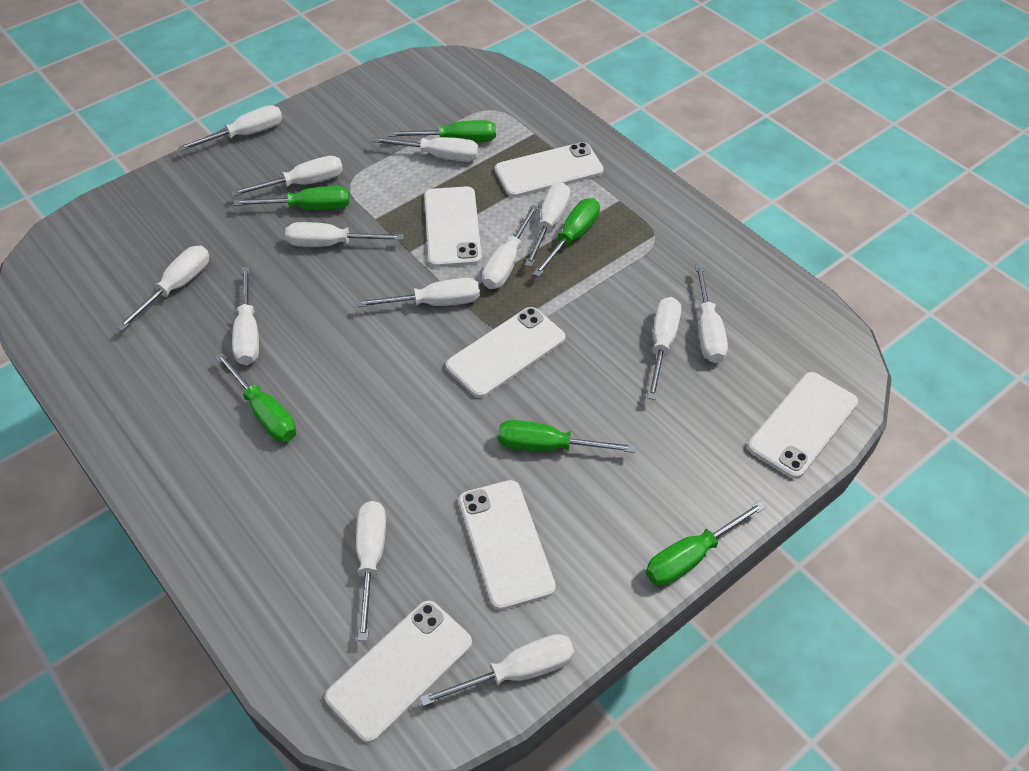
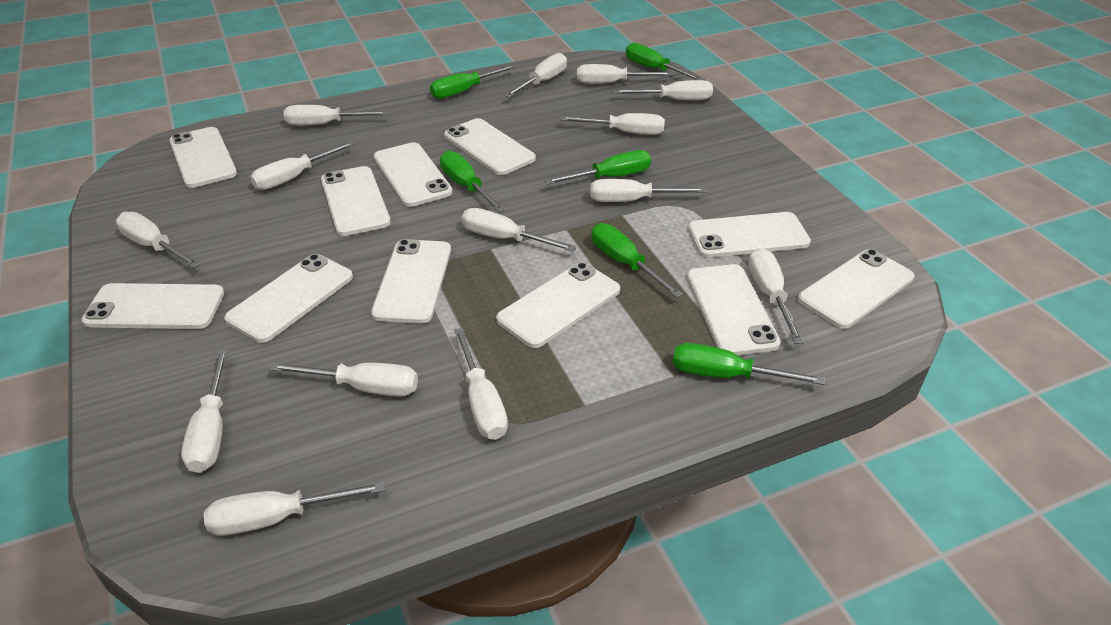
white phone: 6 -> 11
white screwdriver: 13 -> 14

